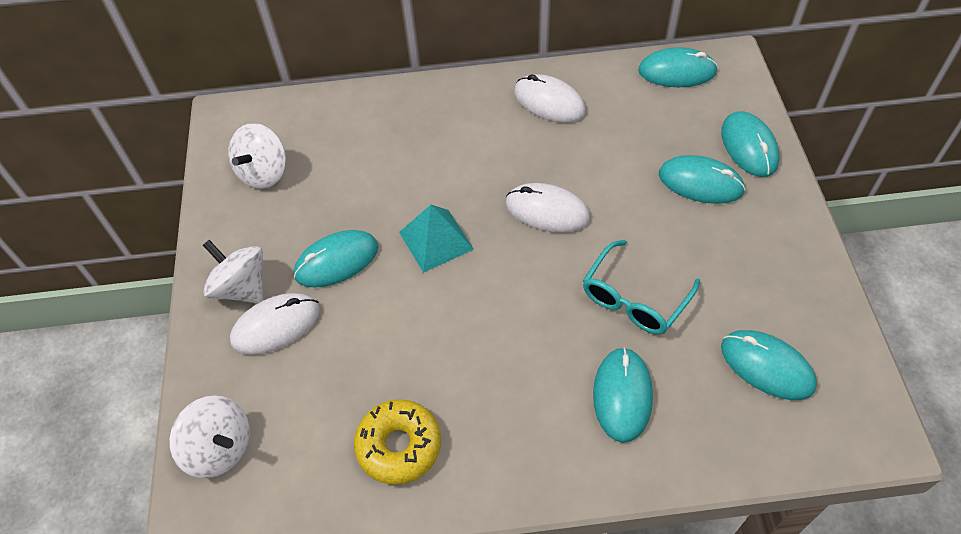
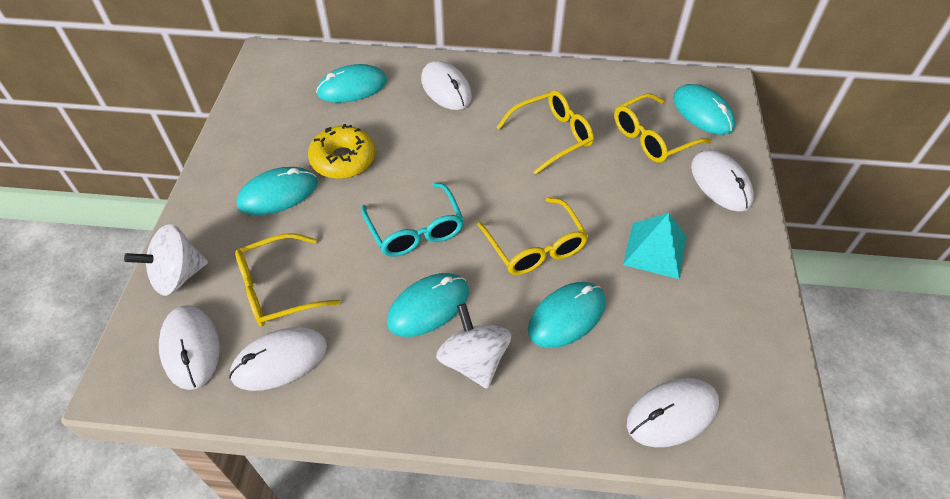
turquoise mouse: 6 -> 5
white mouse: 3 -> 5
white spinning top: 3 -> 2
yellow glasses: 0 -> 4

